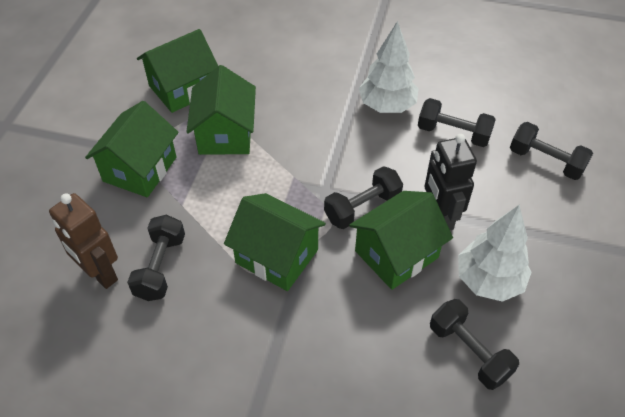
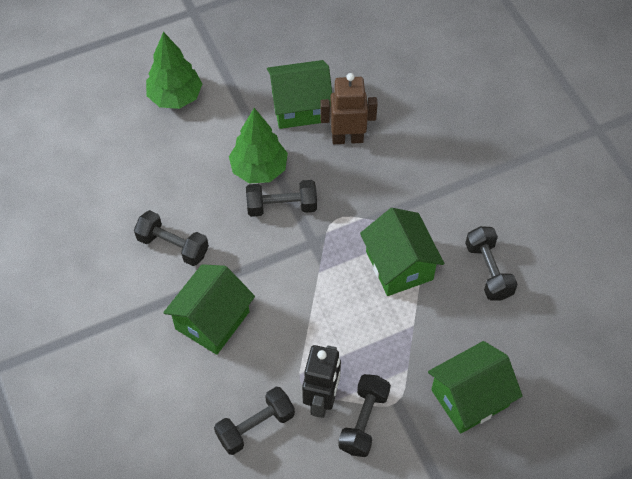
green house: 5 -> 4
green tree: 0 -> 2
white tree: 2 -> 0

